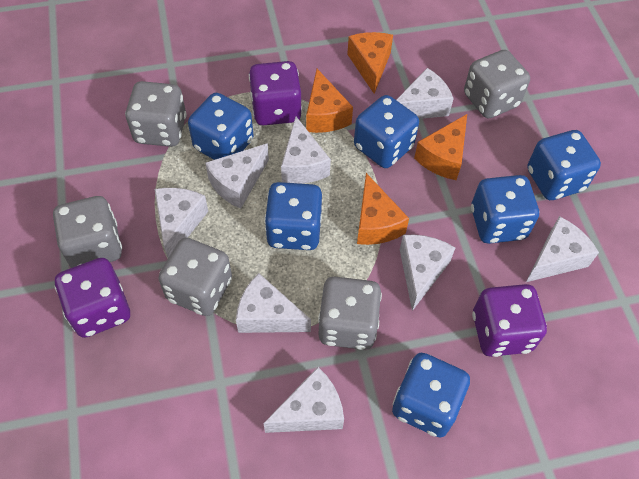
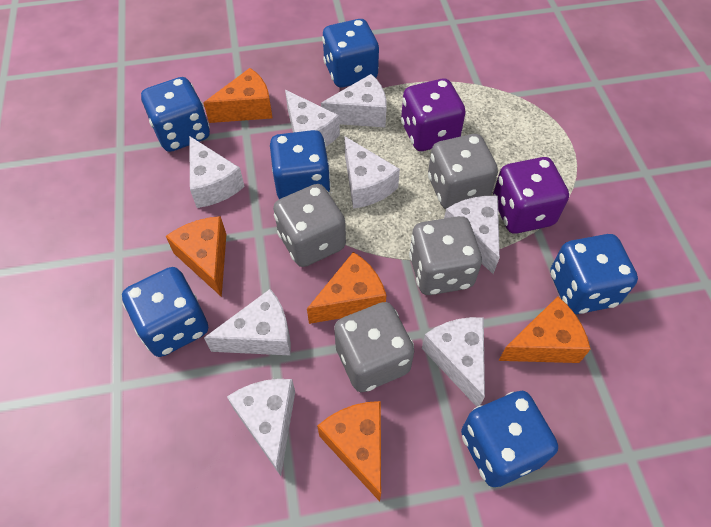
grey dice: 5 -> 4
orange cheese: 4 -> 5
purple dice: 3 -> 2

